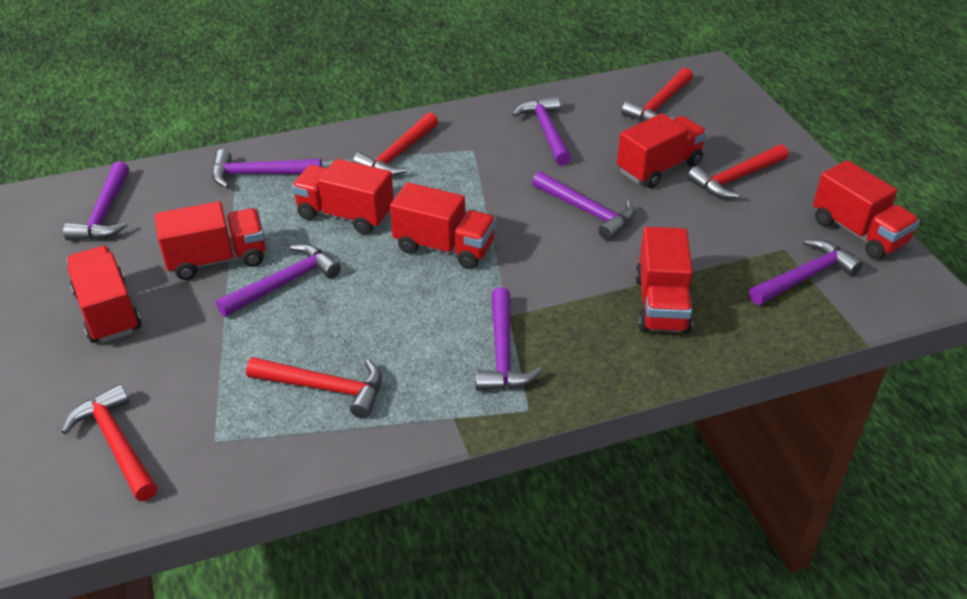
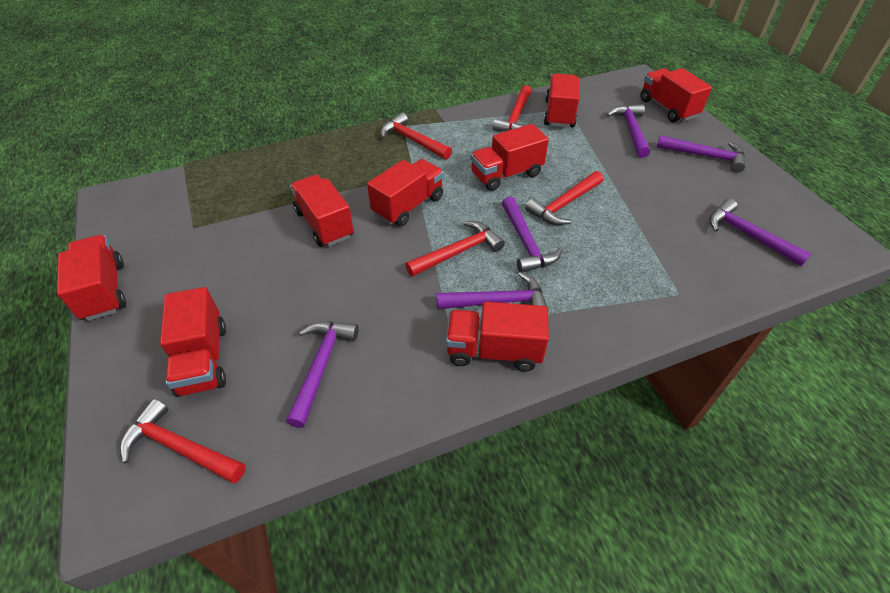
purple hammer: 7 -> 6
red truck: 7 -> 8

